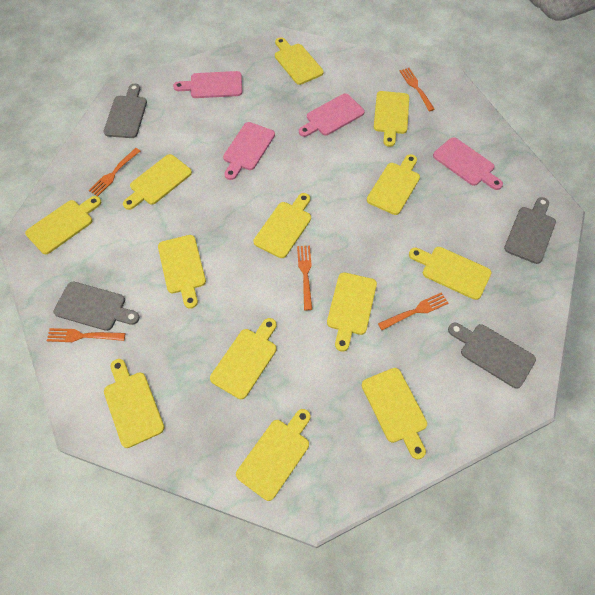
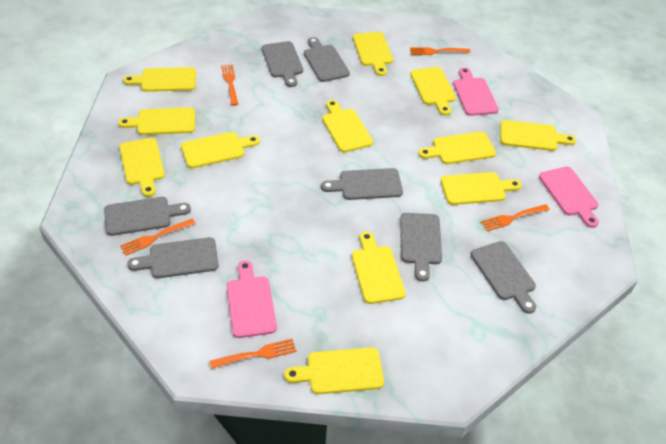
grey cutting board: 4 -> 7
pink cutting board: 4 -> 3
yellow cutting board: 13 -> 12

